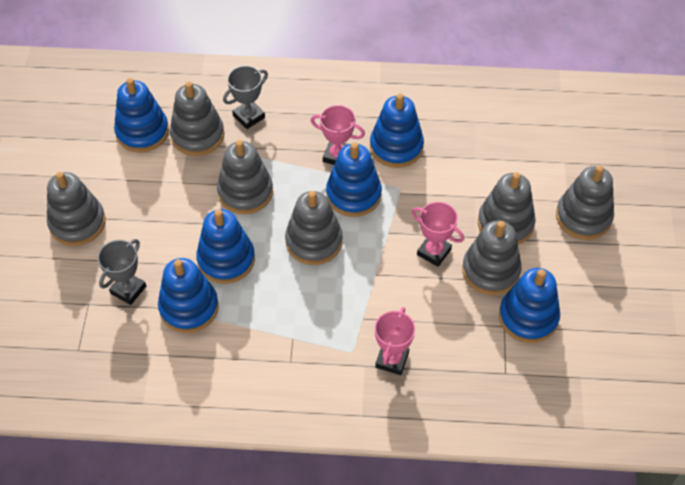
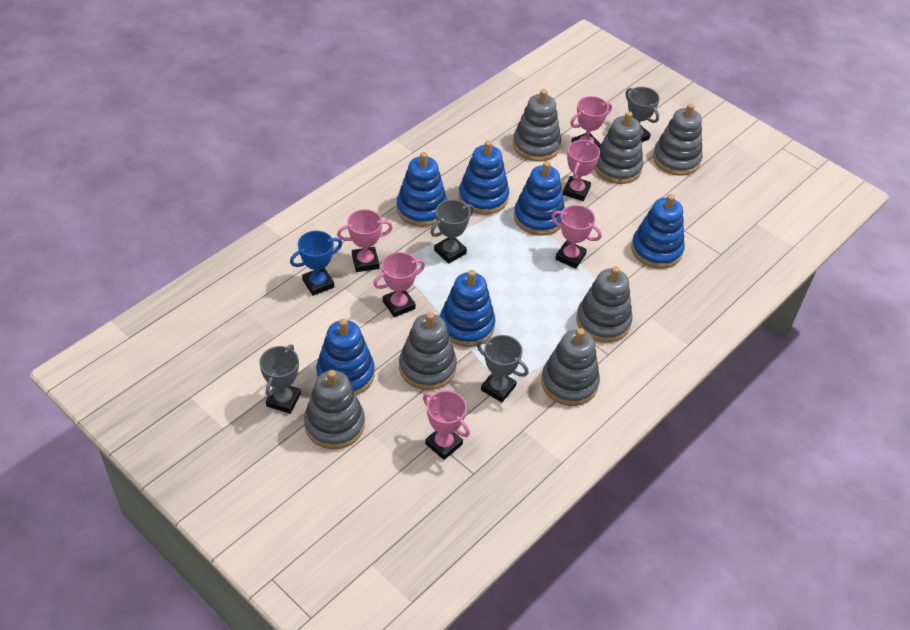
blue trophy: 0 -> 1
grey trophy: 2 -> 4
pink trophy: 3 -> 6

